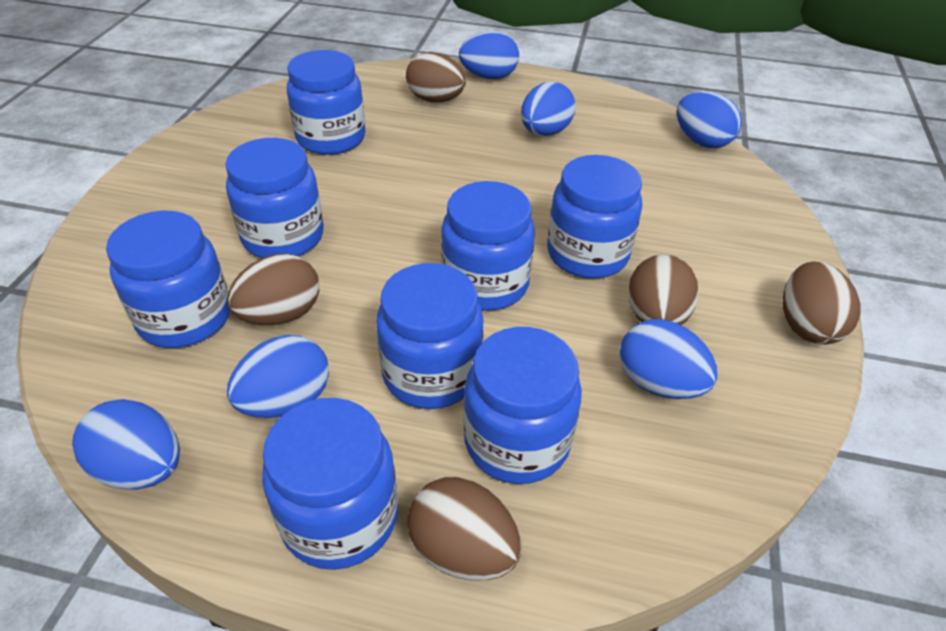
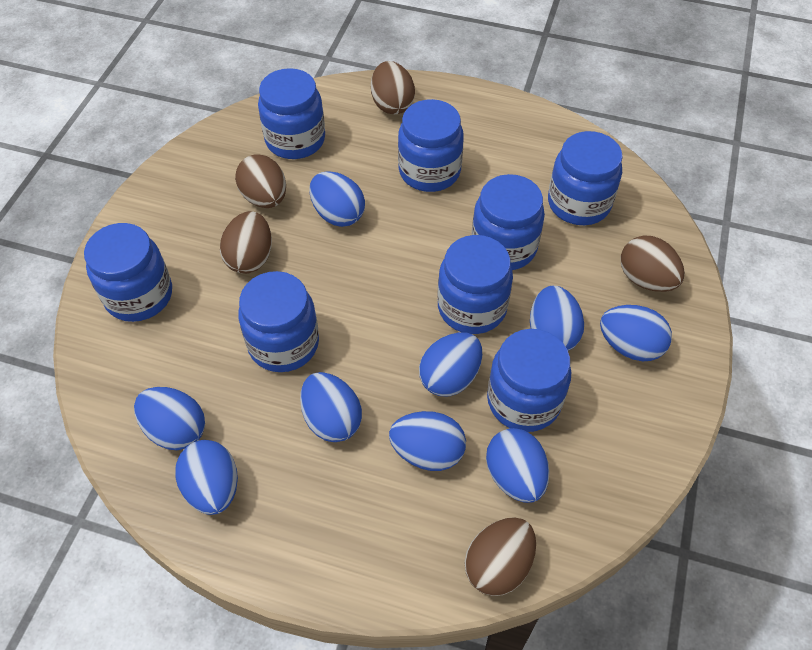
blue egg: 6 -> 9

